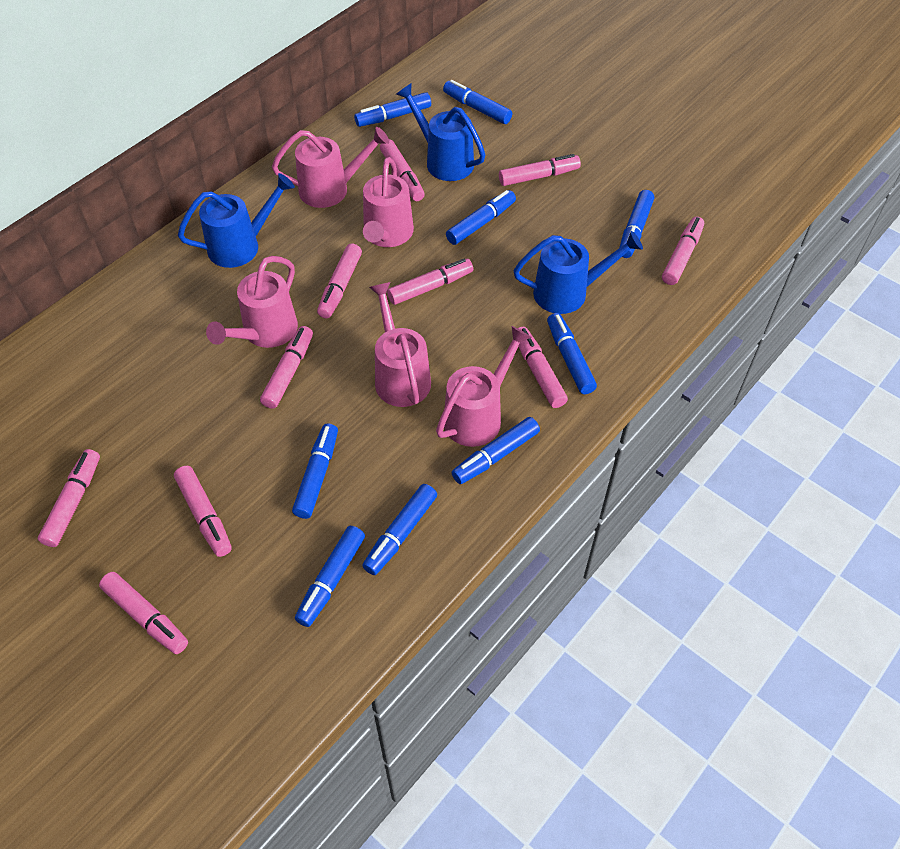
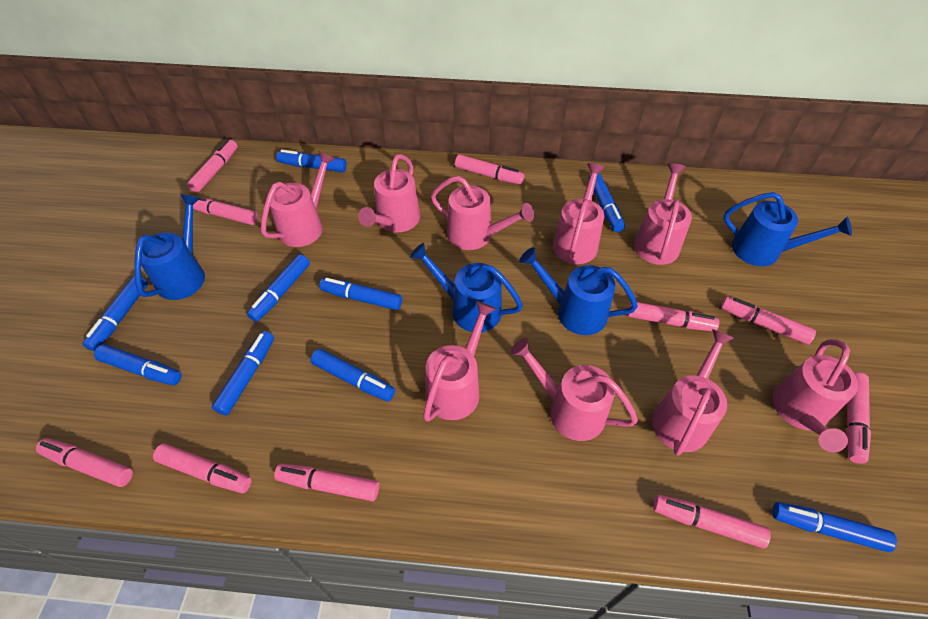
blue watering can: 3 -> 4
pink watering can: 5 -> 9

